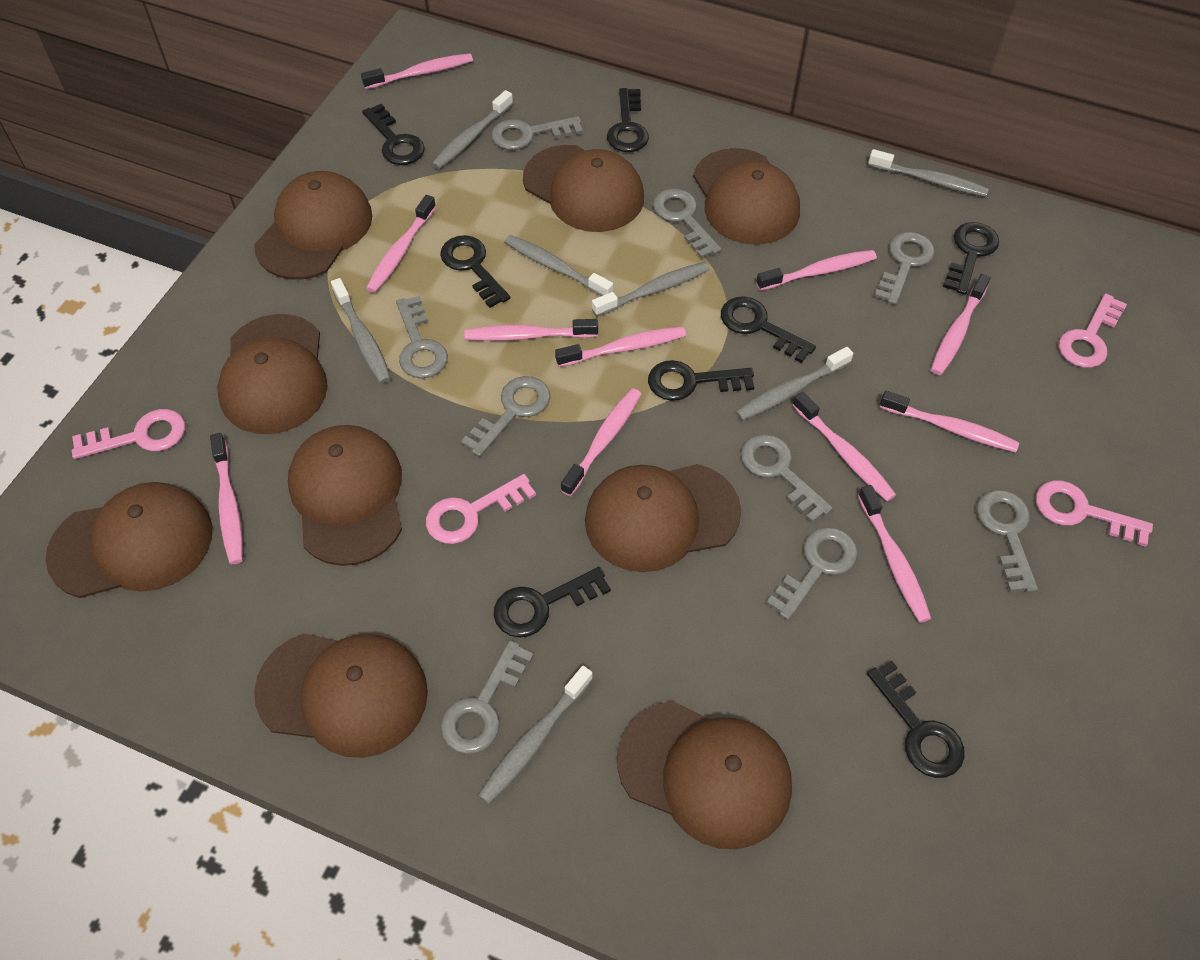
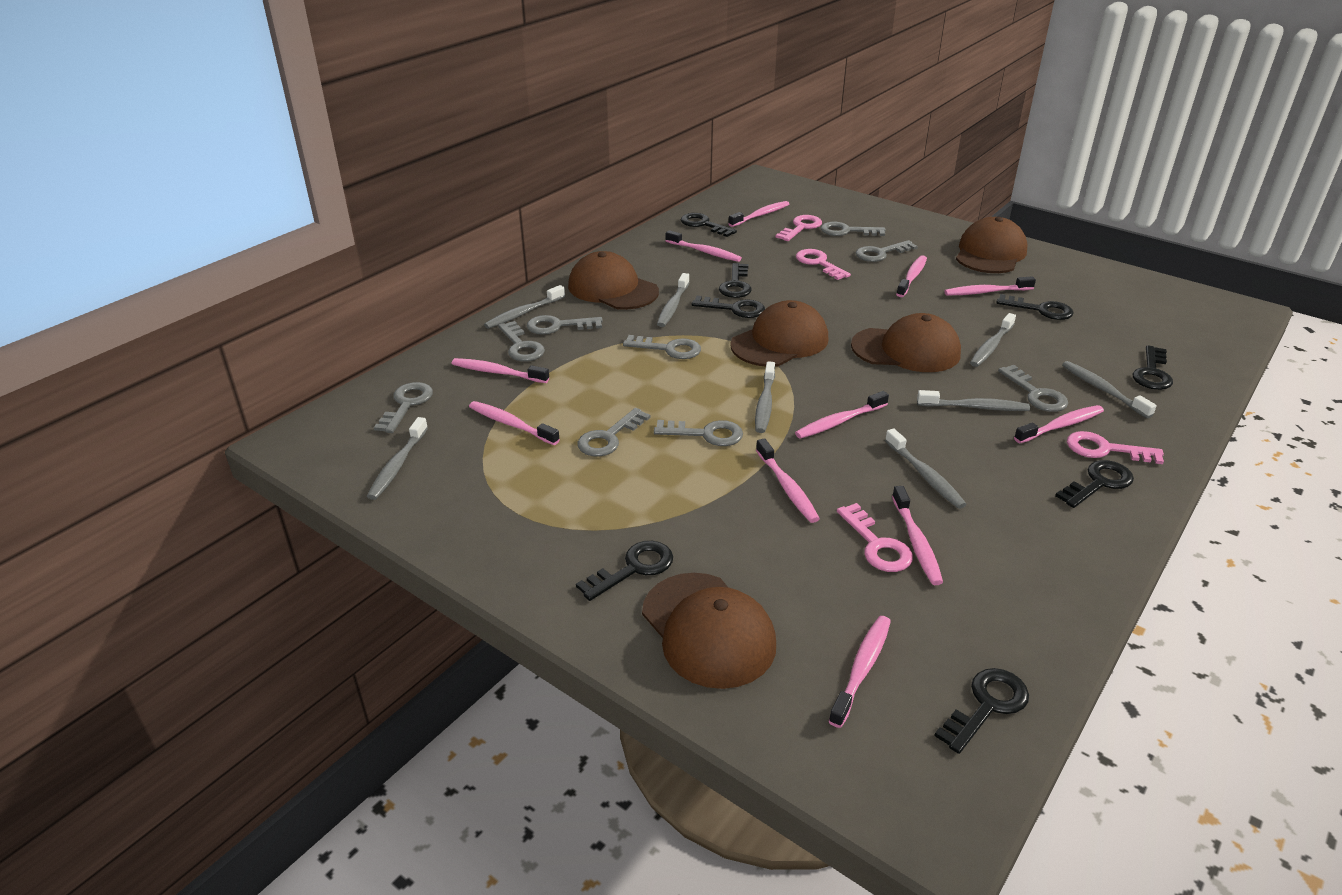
brown cap: 9 -> 5
grey toothbrush: 7 -> 8

